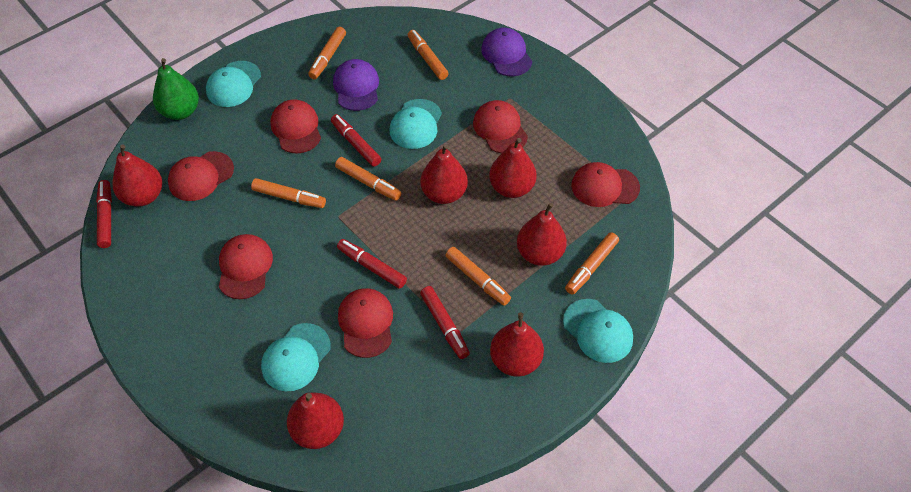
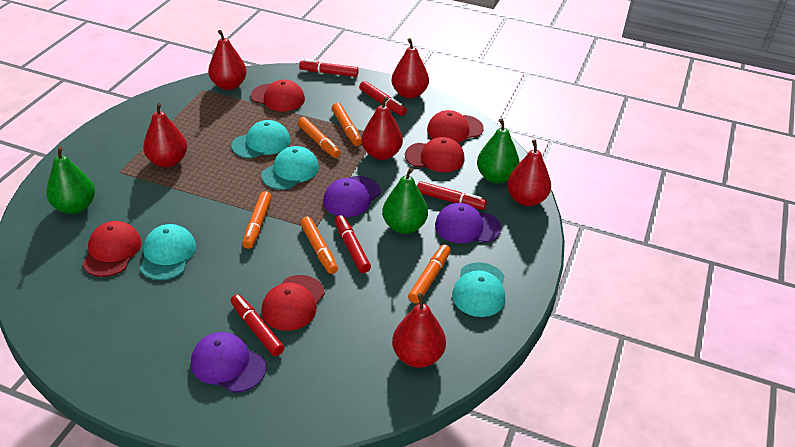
green pear: 1 -> 3
orange marker: 6 -> 5
purple cap: 2 -> 3
red cap: 6 -> 5
red marker: 4 -> 5

